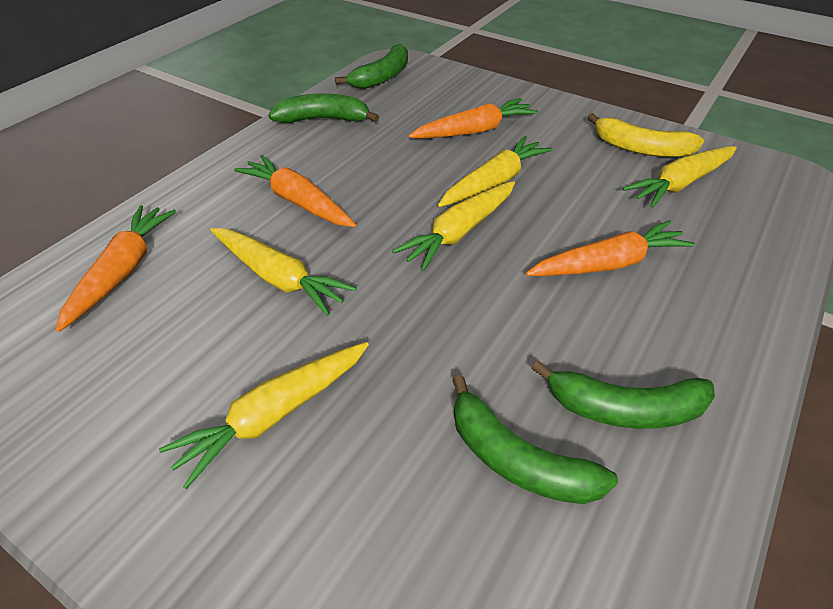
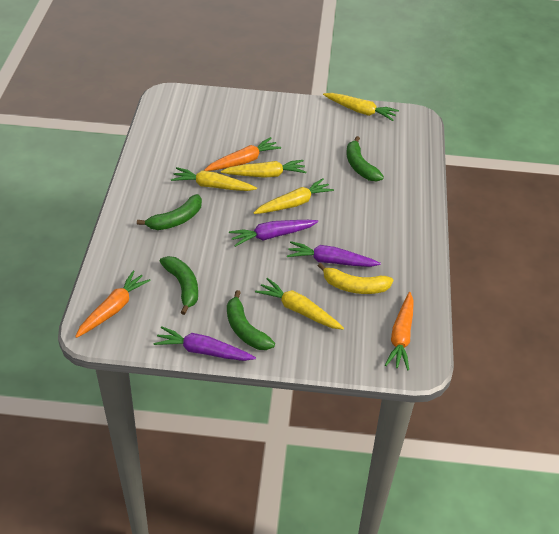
orange carrot: 4 -> 3
purple carrot: 0 -> 3

